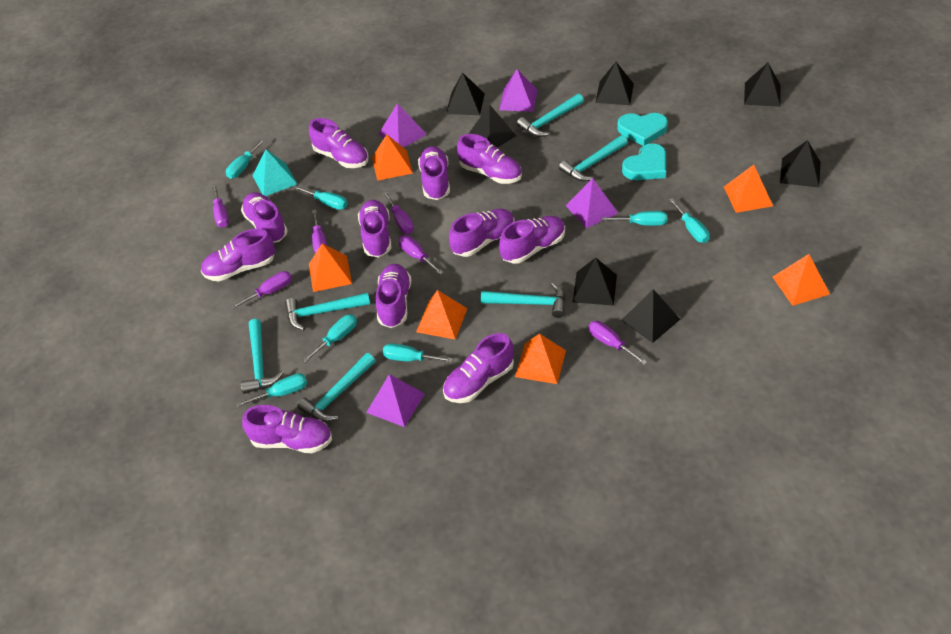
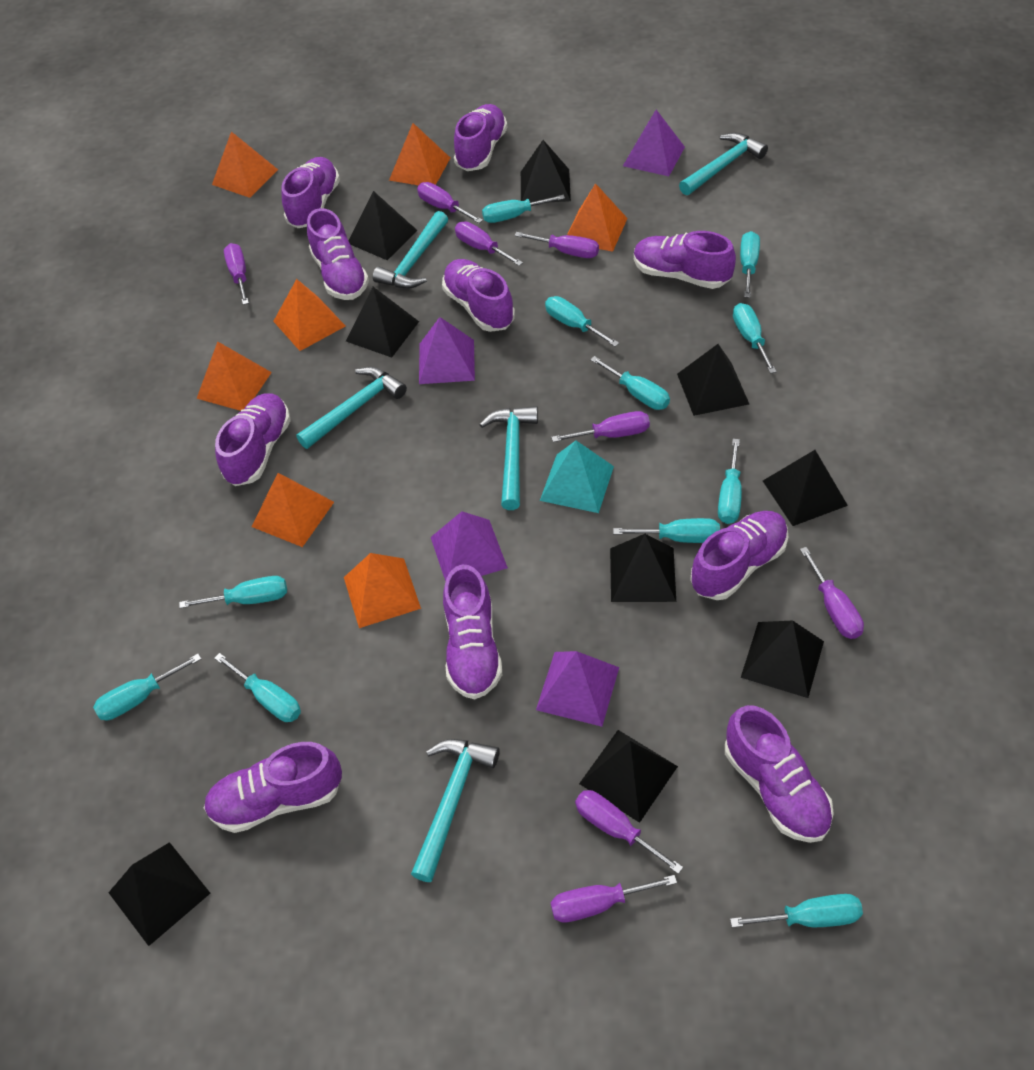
black pyramid: 7 -> 9
orange pyramid: 6 -> 7
purple screwdriver: 6 -> 8
purple shoe: 11 -> 10
turquoise hammer: 6 -> 5
turquoise heart: 2 -> 0
turquoise screwdriver: 7 -> 11

